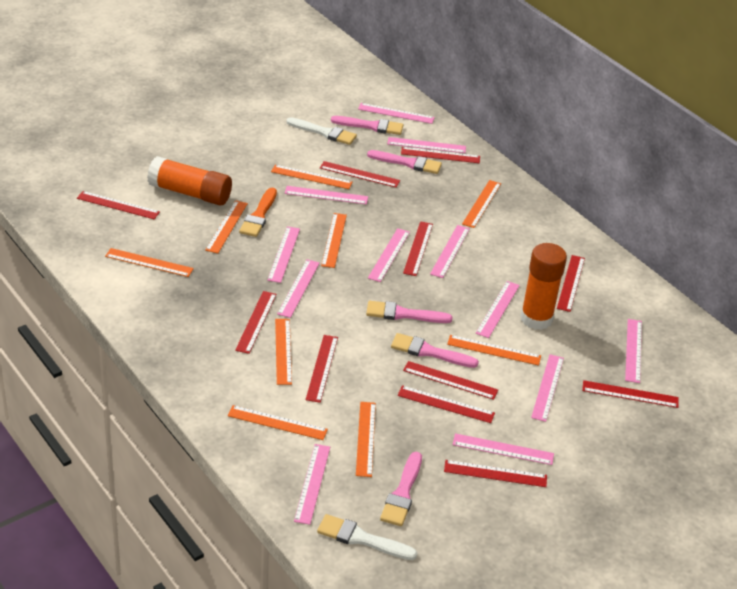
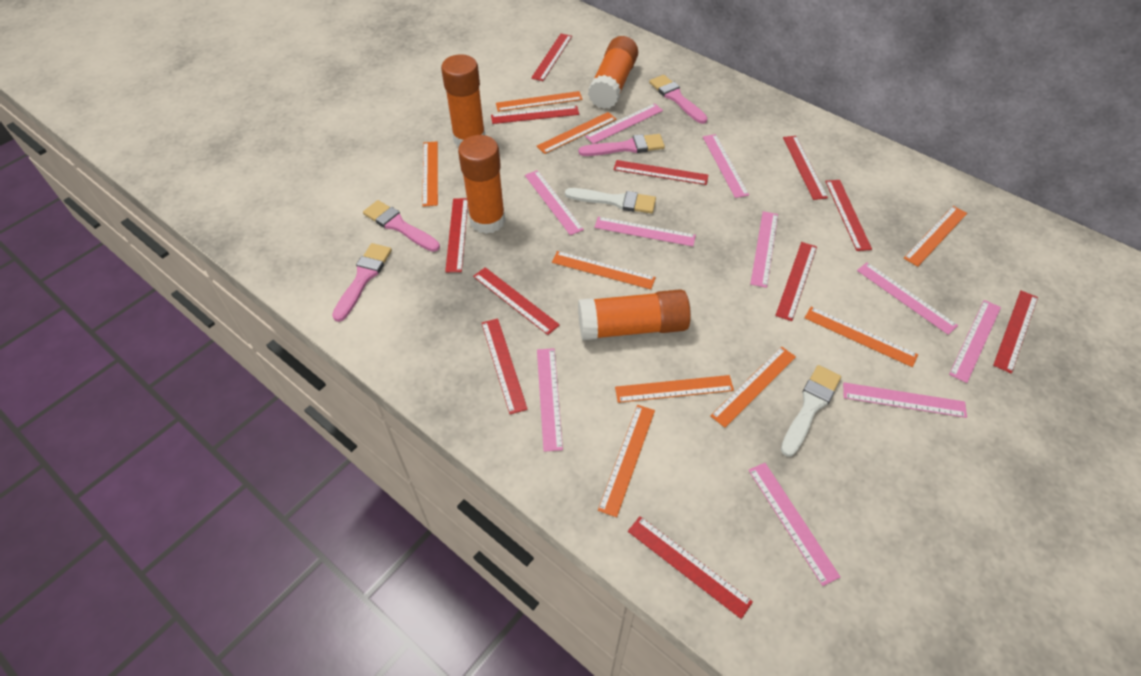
orange brush: 1 -> 0
orange glue stick: 2 -> 4
pink brush: 5 -> 4
pink ruler: 12 -> 10

